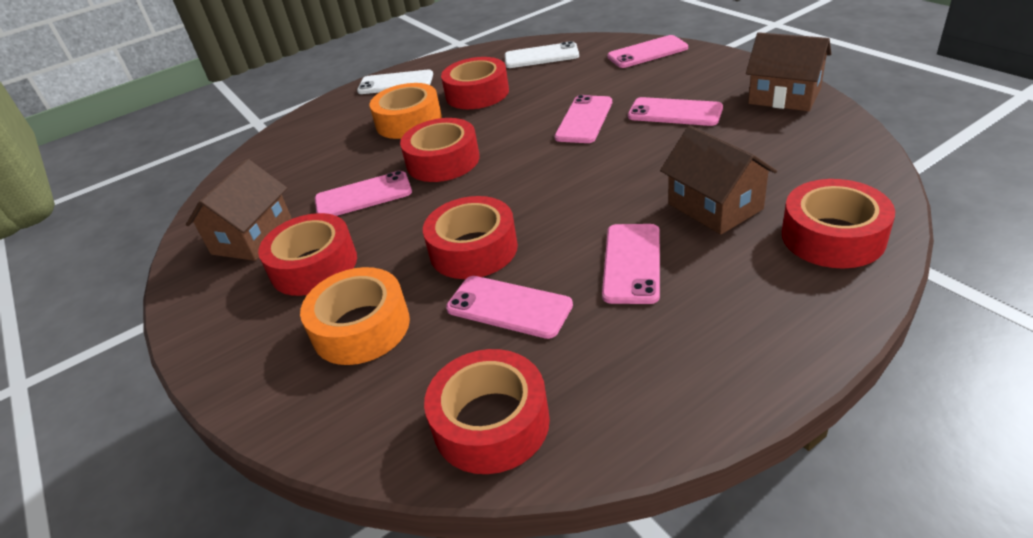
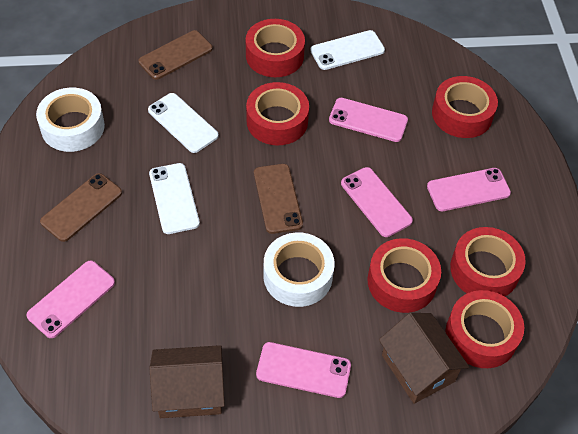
brown house: 3 -> 2
brown phone: 0 -> 3
orange tape: 2 -> 0
pink phone: 6 -> 5
white phone: 2 -> 3
white tape: 0 -> 2

